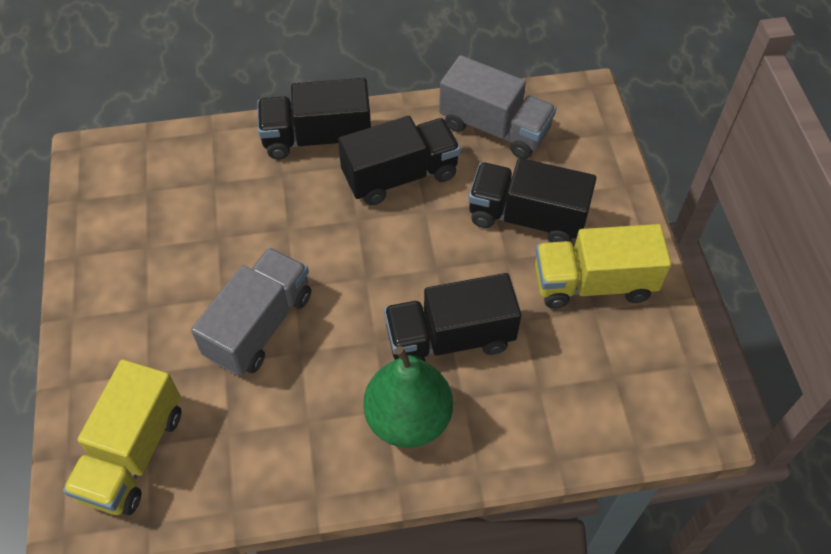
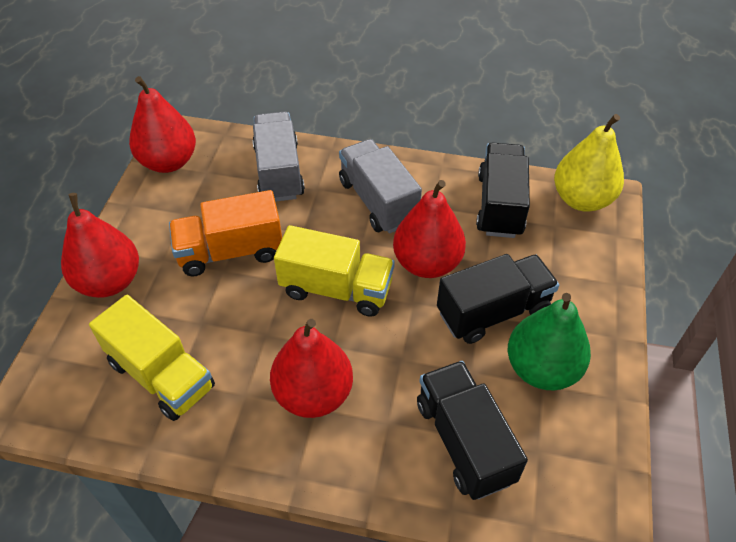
black truck: 4 -> 3
orange truck: 0 -> 1
red pear: 0 -> 4
yellow pear: 0 -> 1

